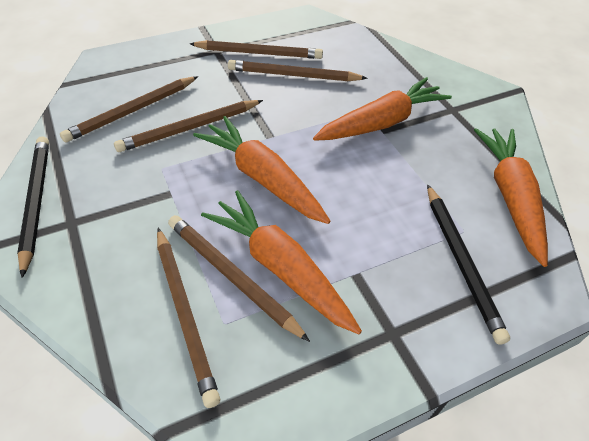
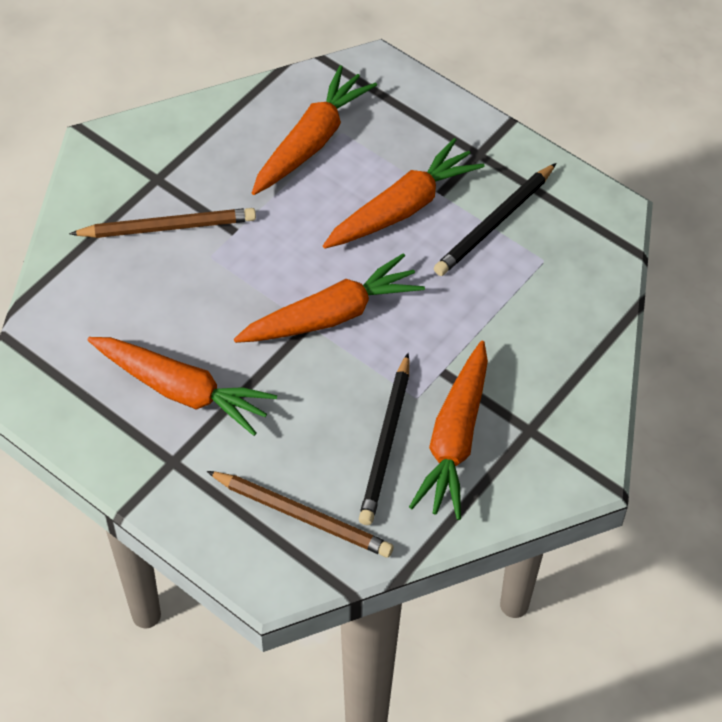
brown pencil: 6 -> 2
orange carrot: 4 -> 5

